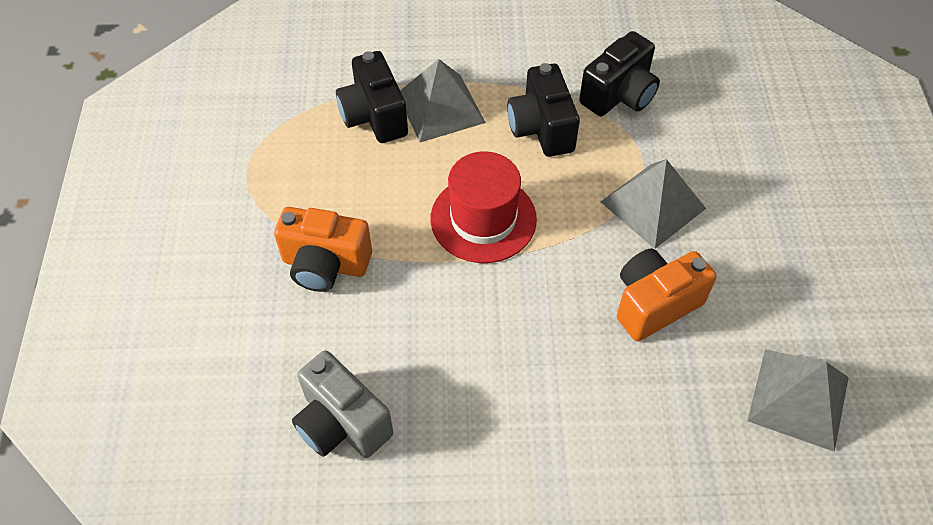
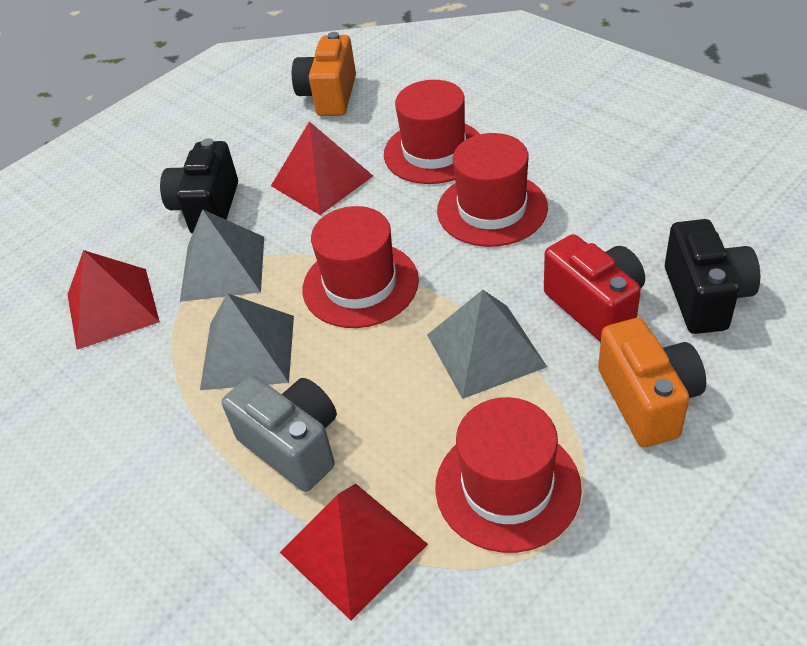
black camera: 3 -> 2
red camera: 0 -> 1
red hat: 1 -> 4
red pyramid: 0 -> 3

